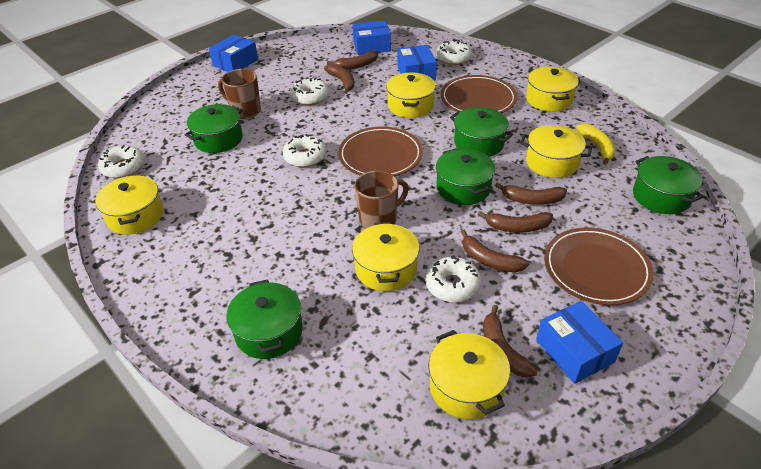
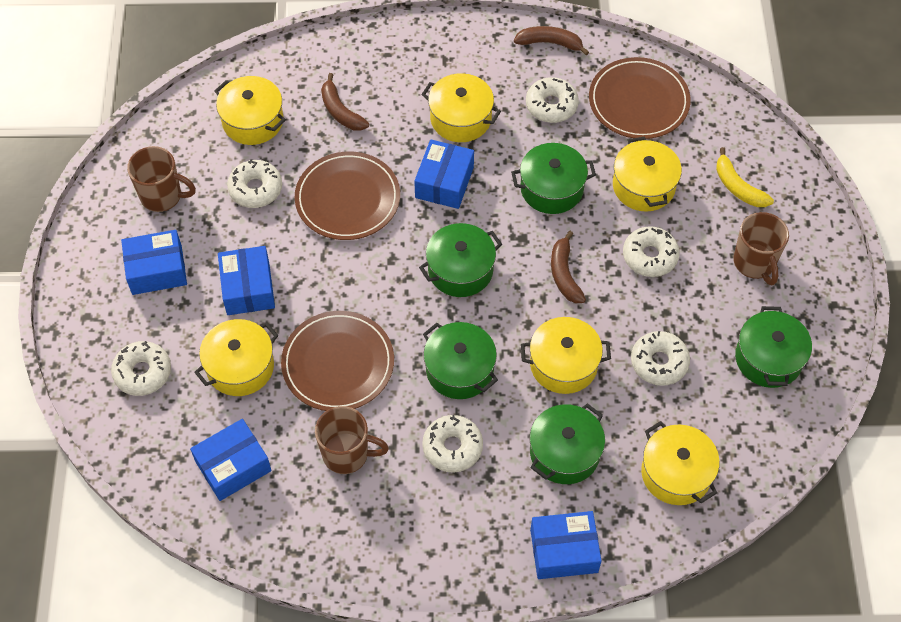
blue box: 4 -> 5
brown banana: 6 -> 3
brown mug: 2 -> 3
white donut: 5 -> 6

